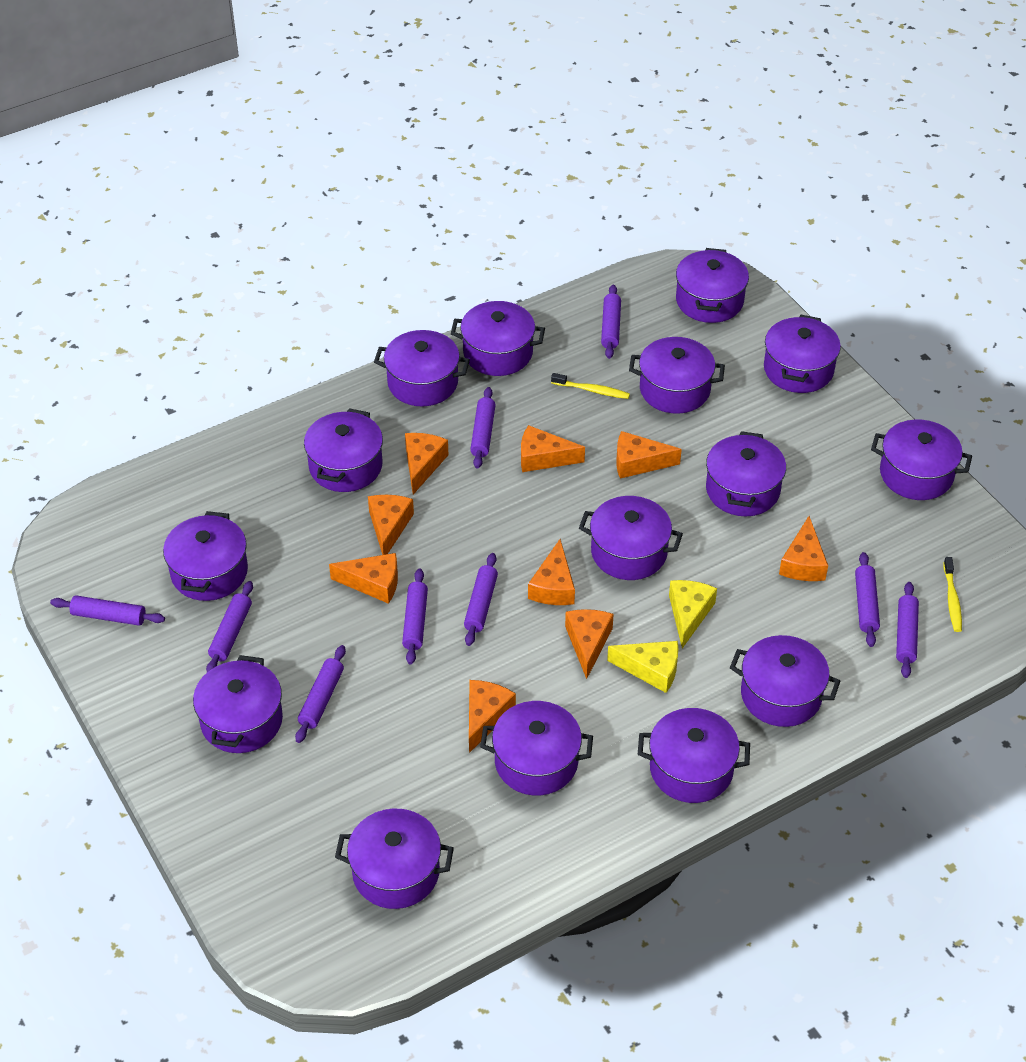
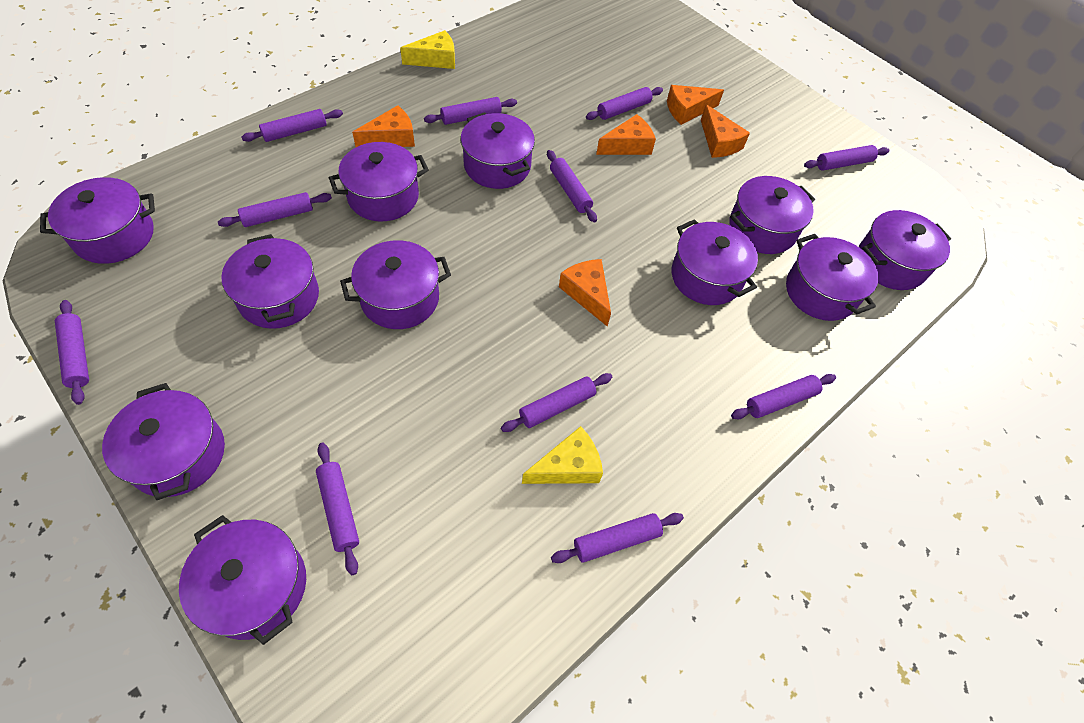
orange cheese: 9 -> 5
purple pot: 15 -> 11
purple rolling pin: 9 -> 11
yellow toothbrush: 2 -> 0

